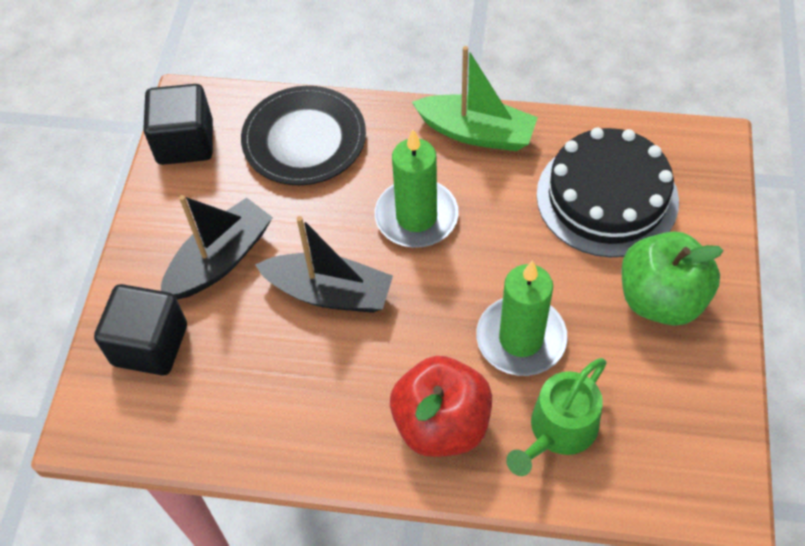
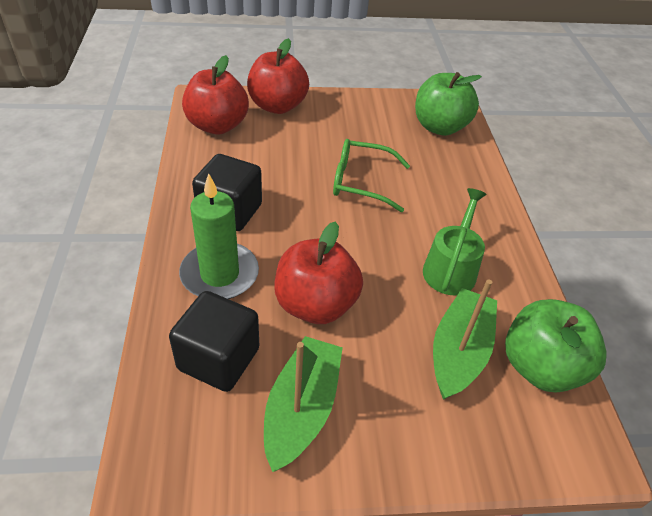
black boat: 2 -> 0
black cake: 1 -> 0
black plate: 1 -> 0
green apple: 1 -> 2
green boat: 1 -> 2
green candle: 2 -> 1
green glasses: 0 -> 1
red apple: 1 -> 3

